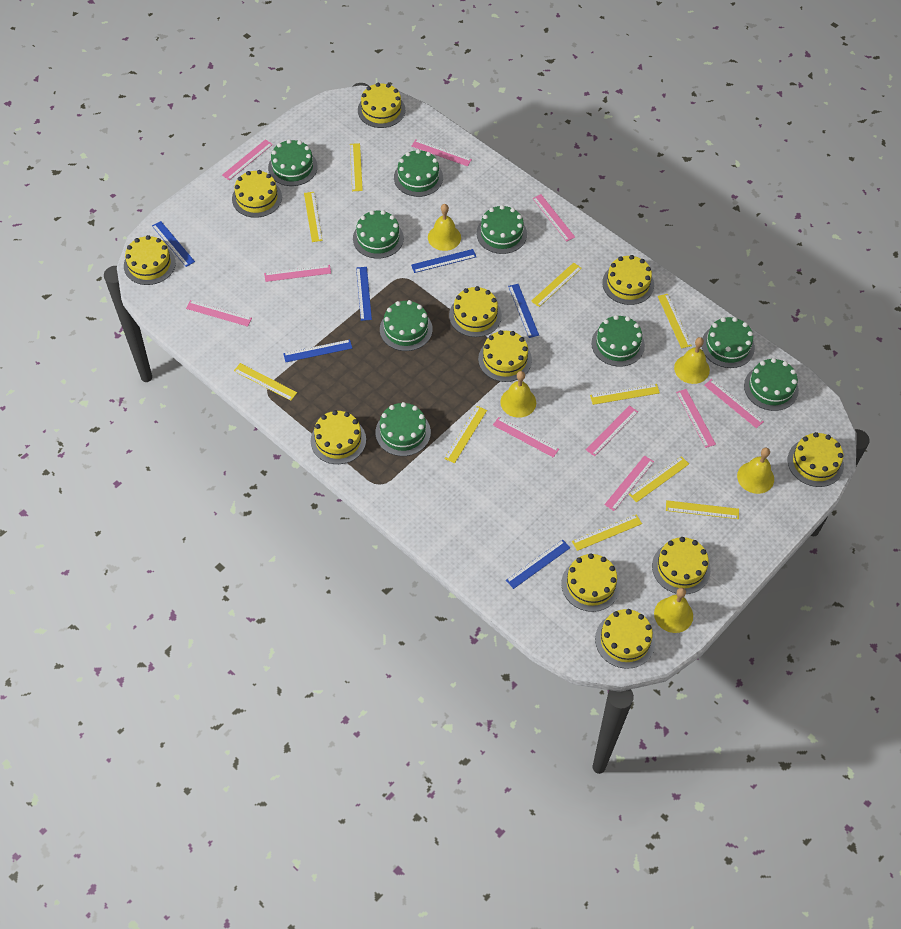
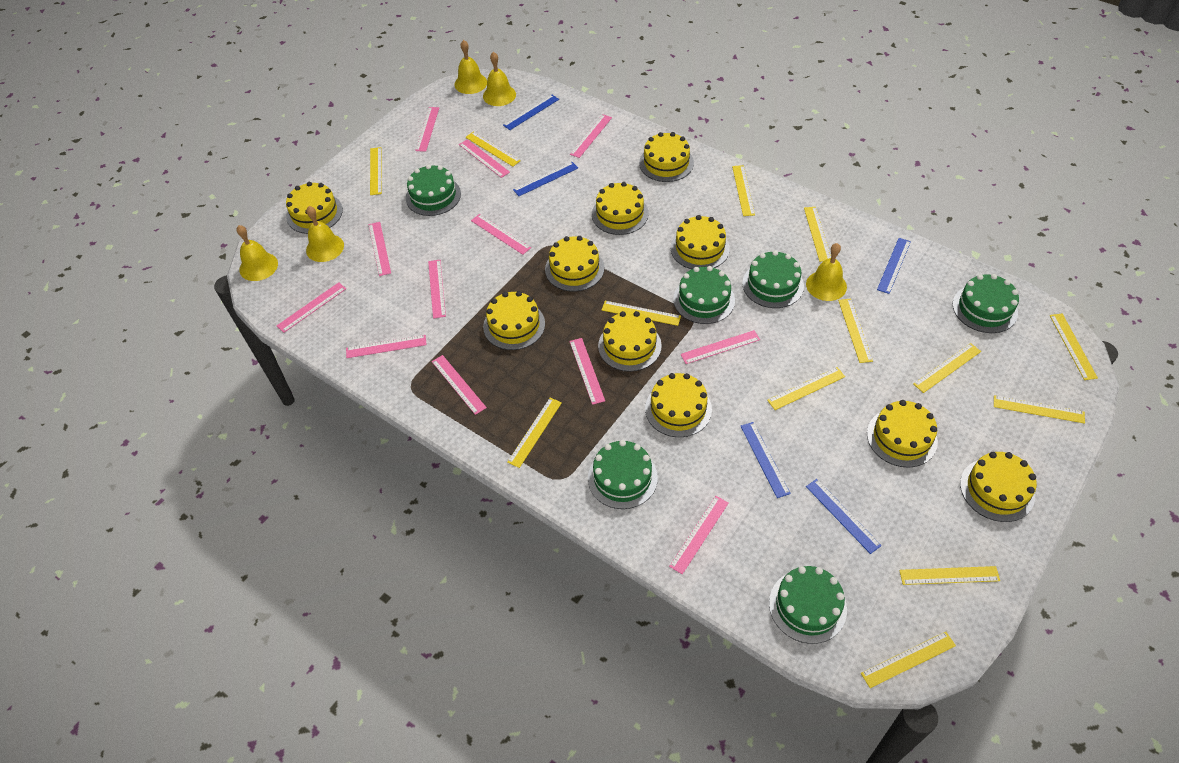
blue ruler: 6 -> 5
green cake: 9 -> 6
pink ruler: 10 -> 12
yellow cake: 11 -> 10
yellow ruler: 10 -> 13

